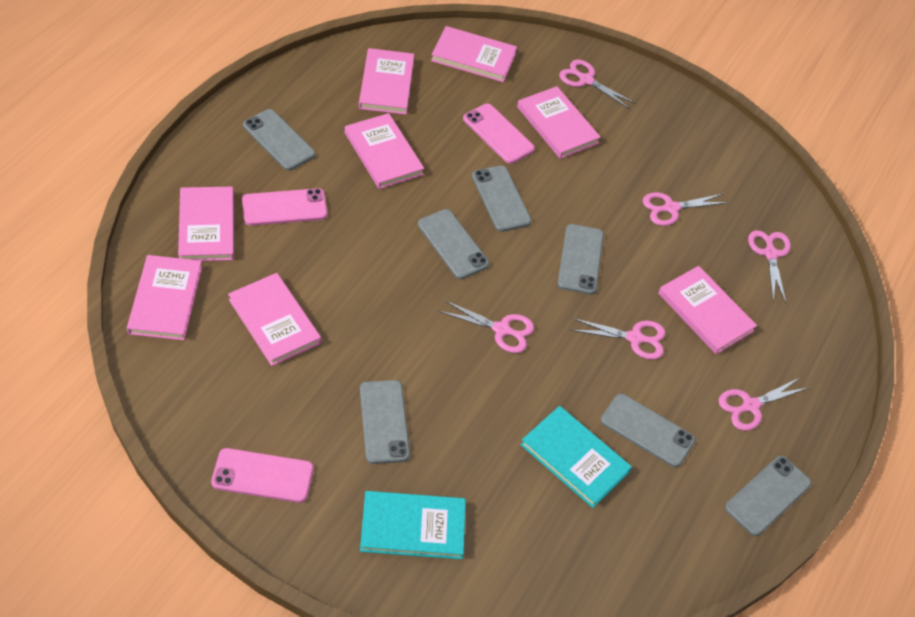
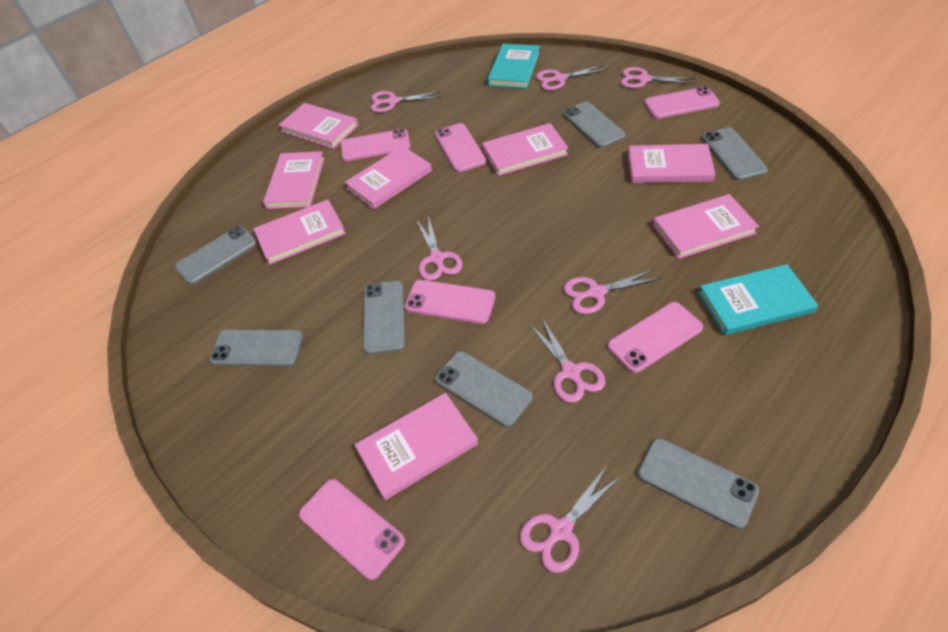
pink phone: 3 -> 6
pink scissors: 6 -> 7

